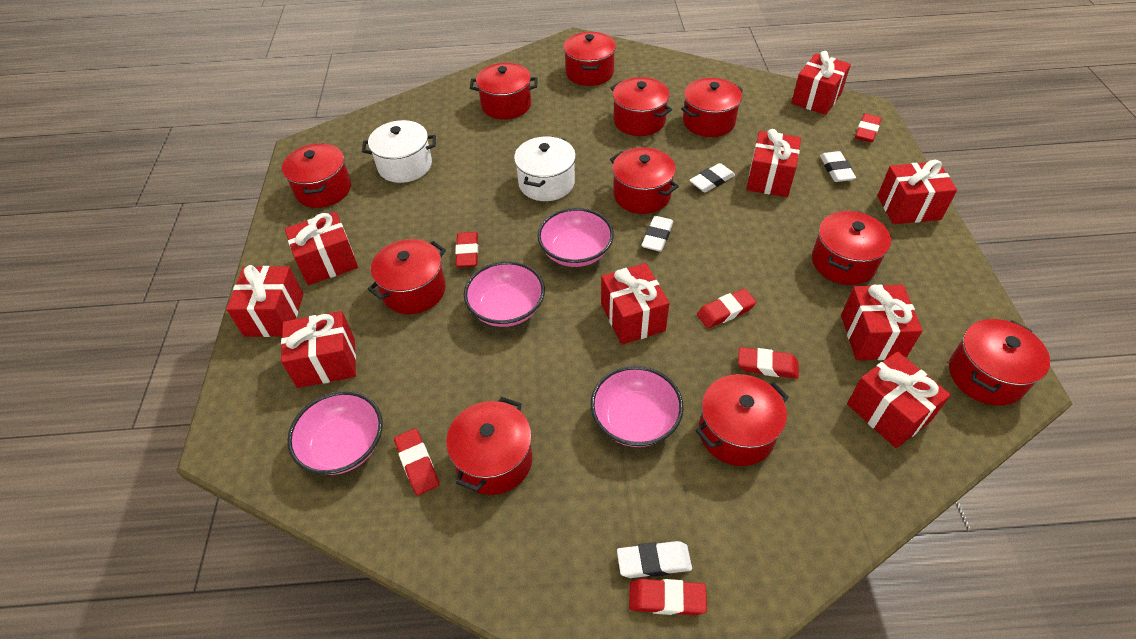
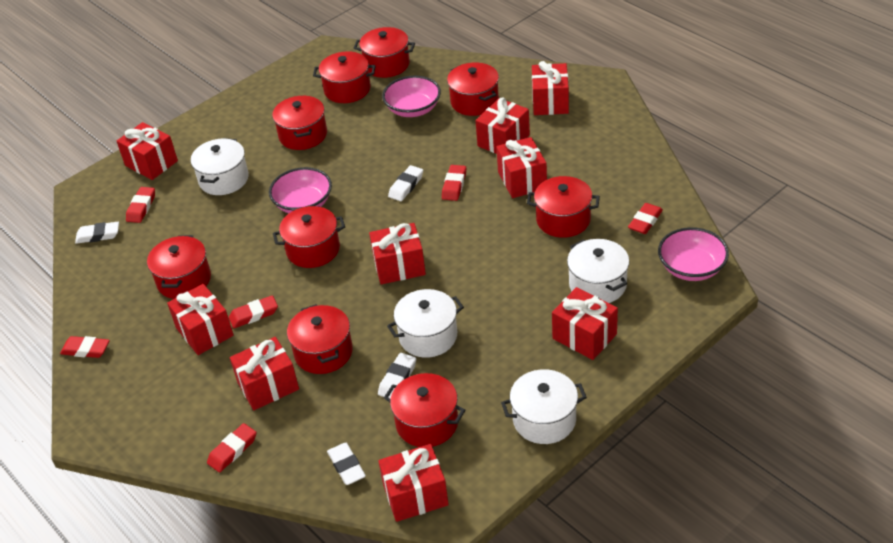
pink bowl: 4 -> 3
red pot: 11 -> 9
white pot: 2 -> 4

